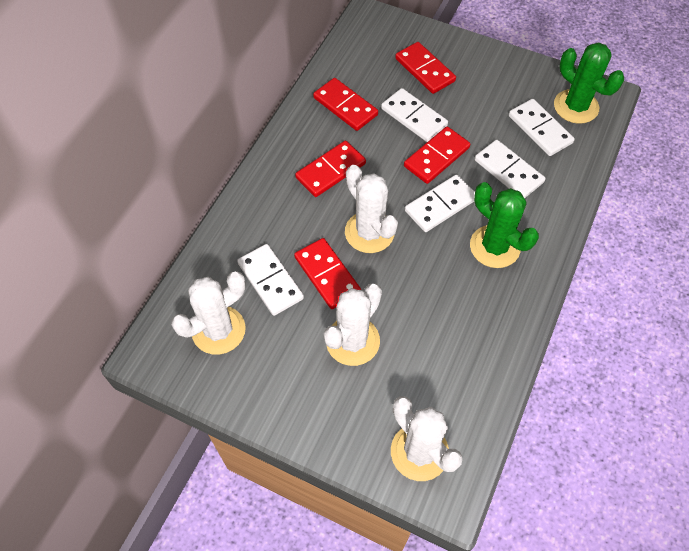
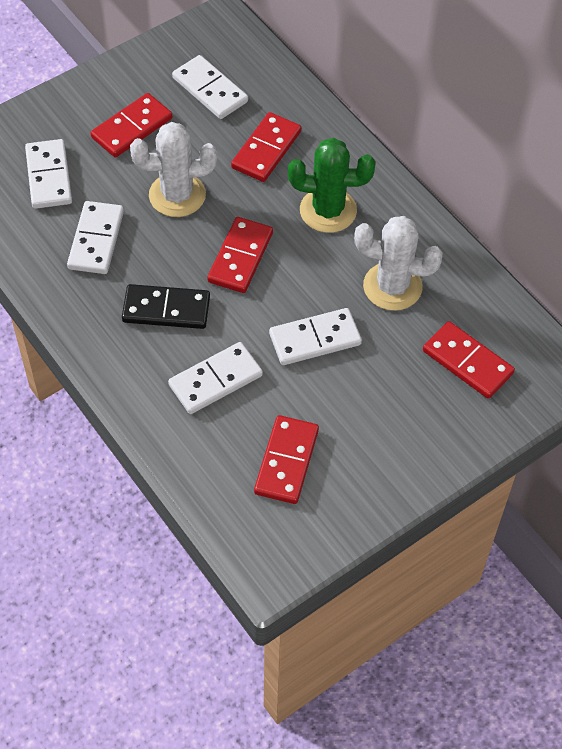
black domino: 0 -> 1
green cactus: 2 -> 1
white cactus: 4 -> 2

